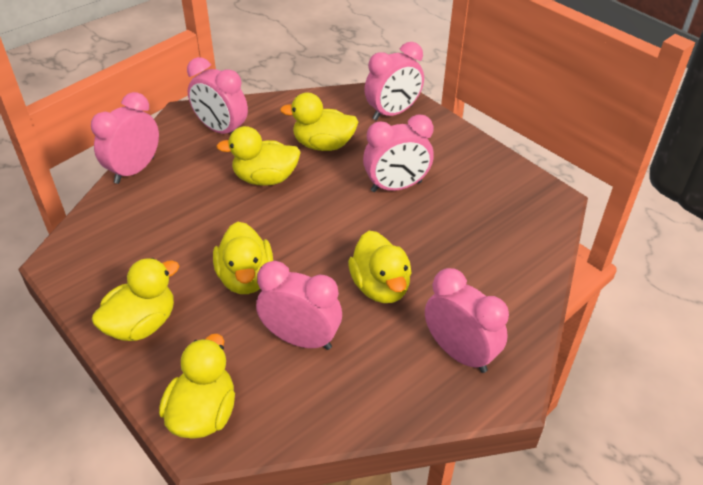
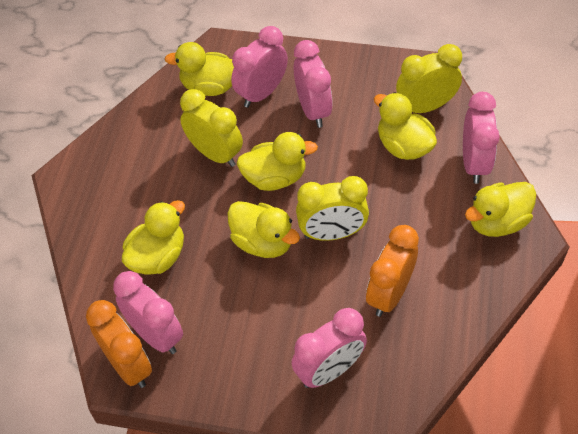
orange clock: 0 -> 2
pink clock: 6 -> 5
yellow clock: 0 -> 3

